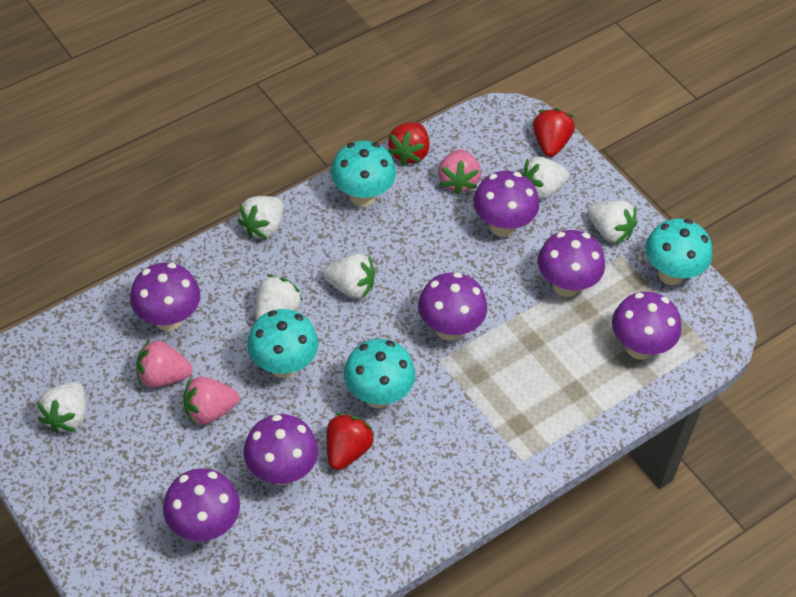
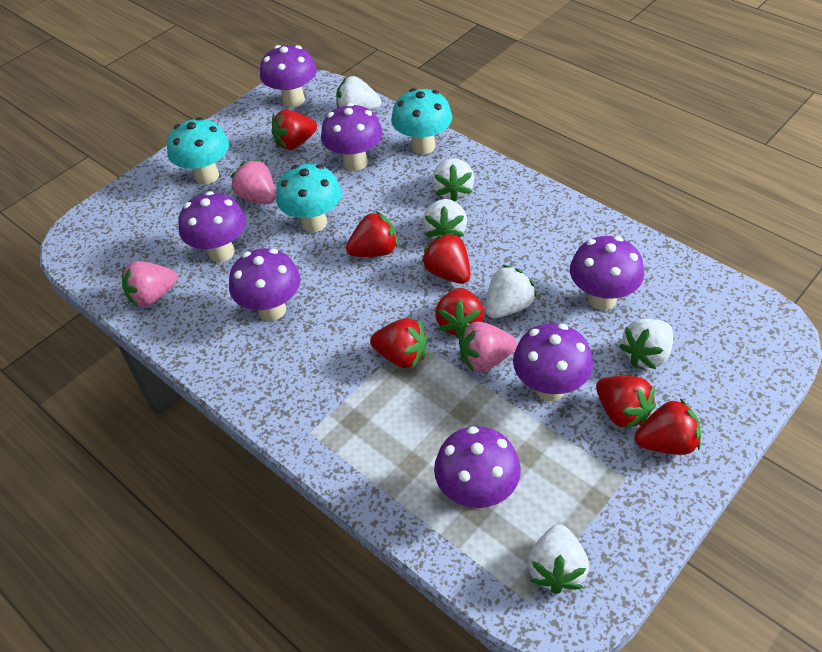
red strawberry: 3 -> 7
turquoise mushroom: 4 -> 3

